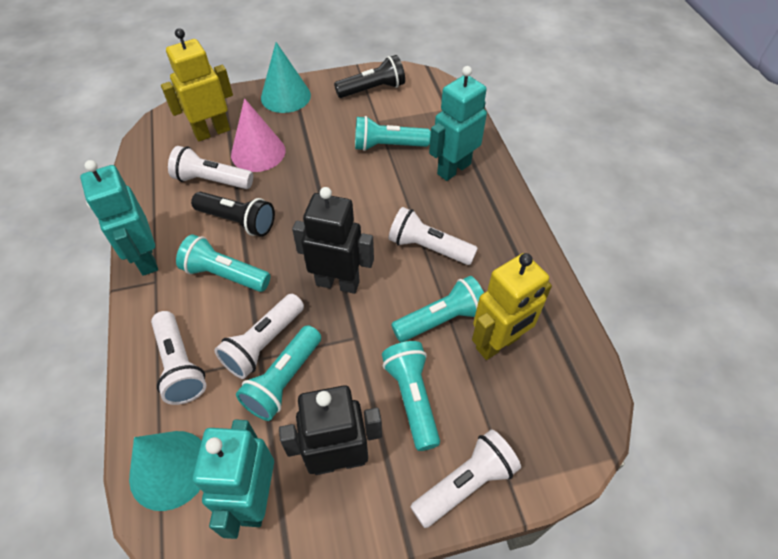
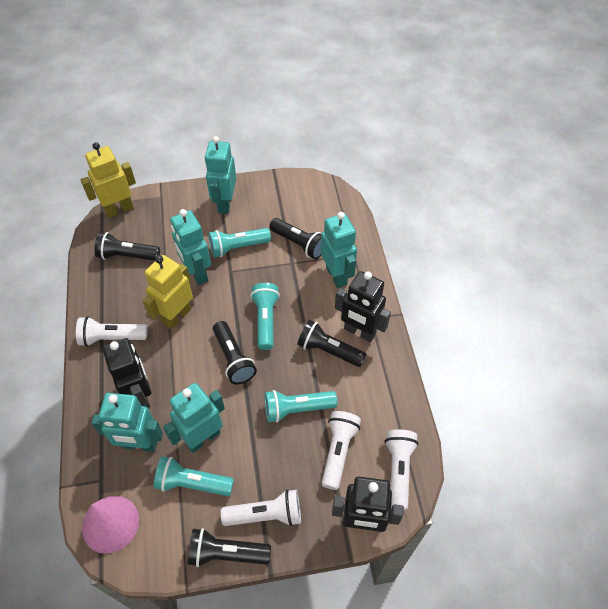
black flashlight: 2 -> 5
black robot: 2 -> 3
turquoise cone: 2 -> 0
turquoise flashlight: 5 -> 4
turquoise robot: 3 -> 5
white flashlight: 5 -> 4

